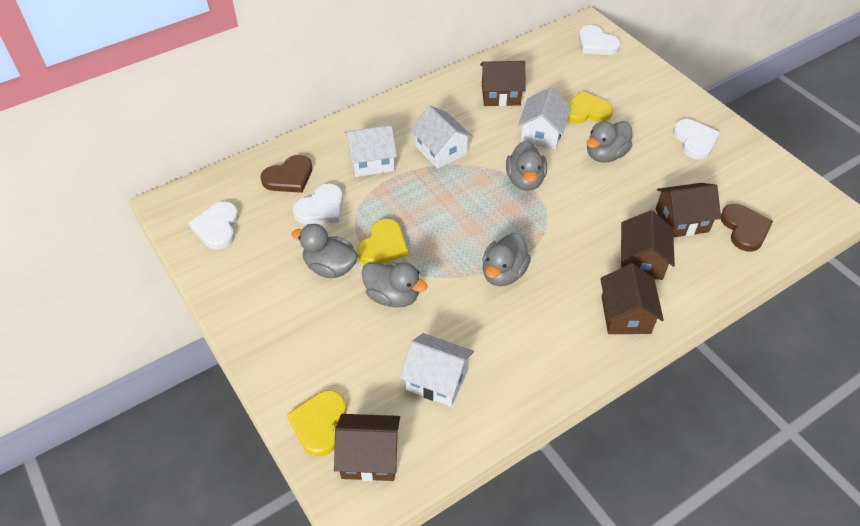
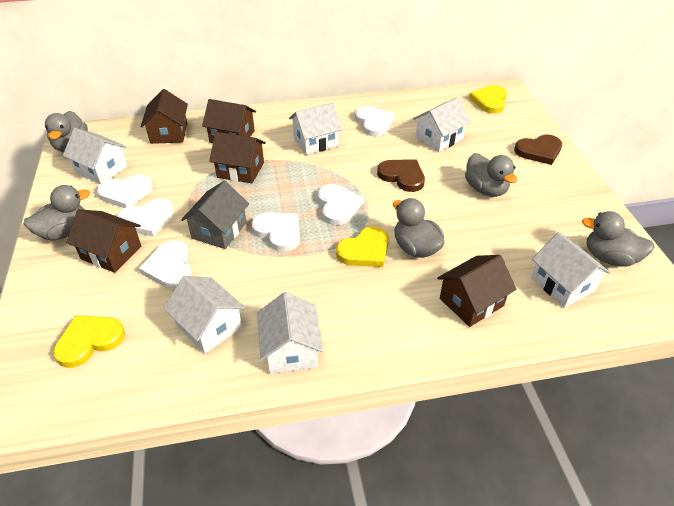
grey house: 0 -> 1
white heart: 4 -> 6
white house: 4 -> 6

